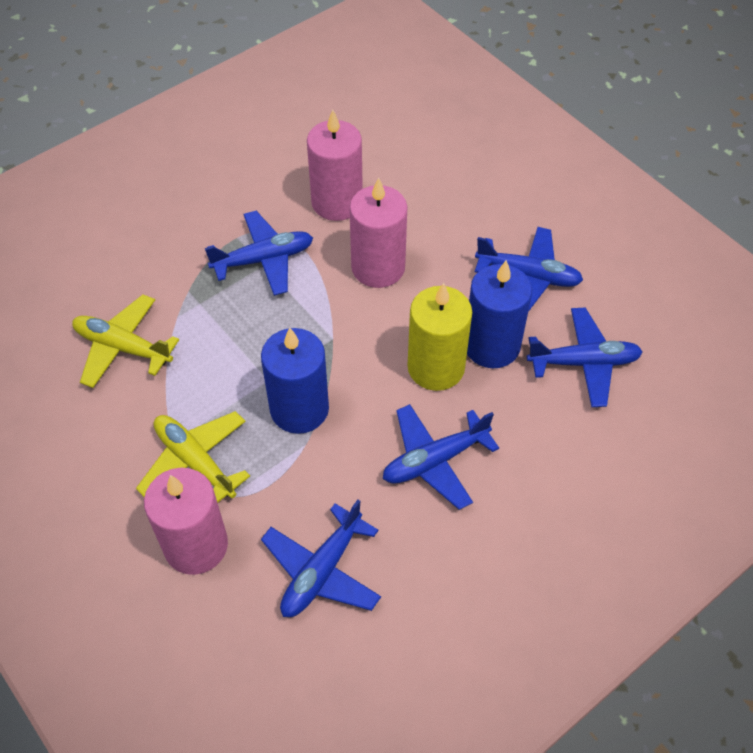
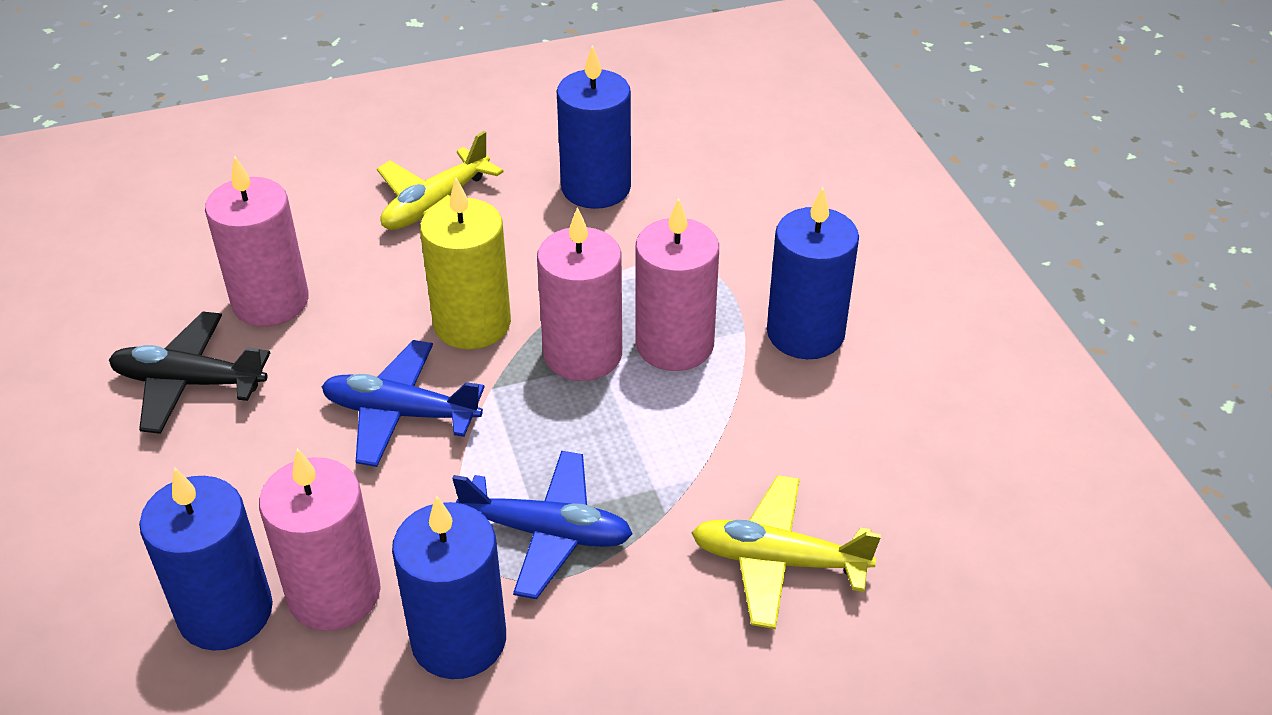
black plane: 0 -> 1
blue candle: 2 -> 4
blue plane: 5 -> 2
pink candle: 3 -> 4

